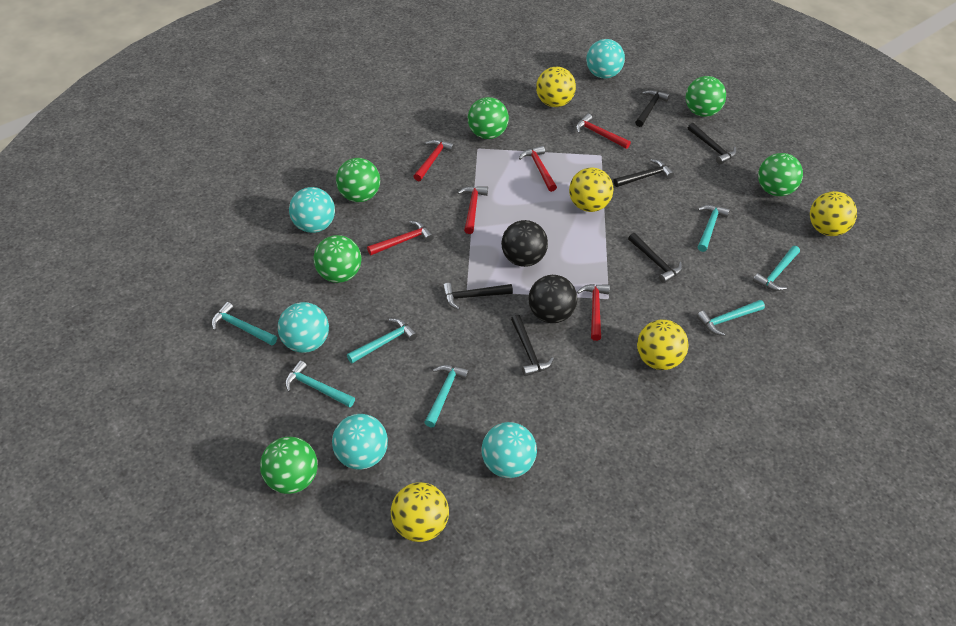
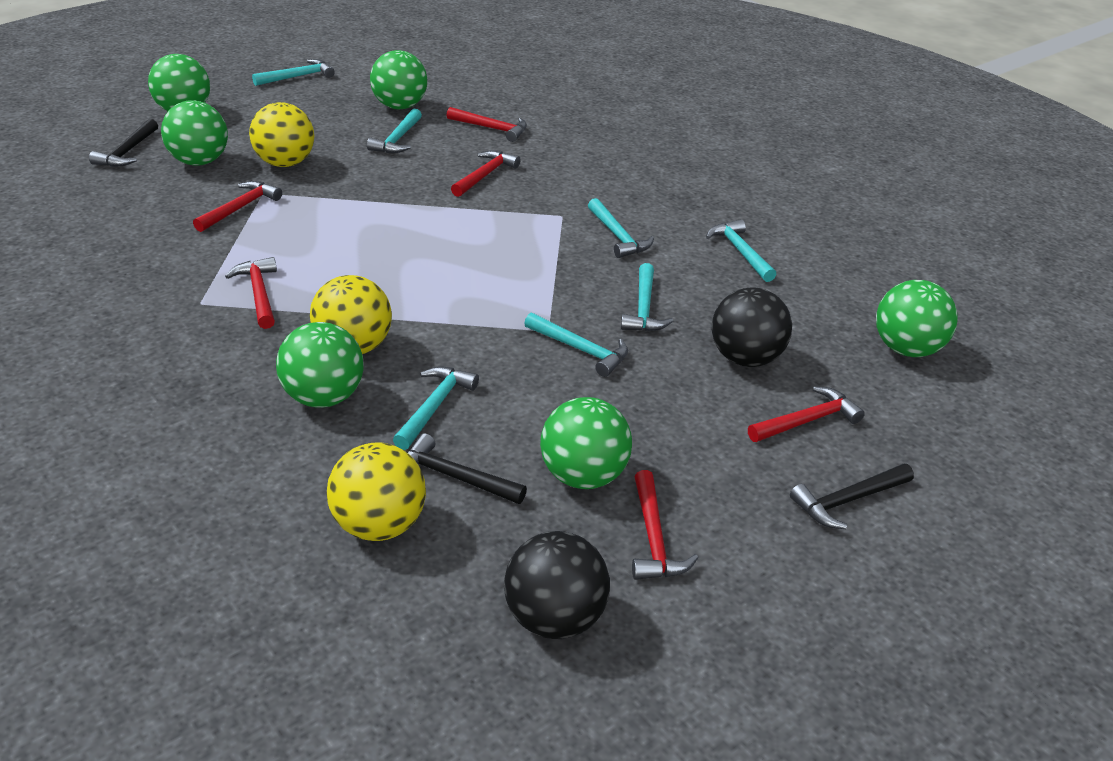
black hammer: 6 -> 3
turquoise ball: 5 -> 0
yellow ball: 5 -> 3

